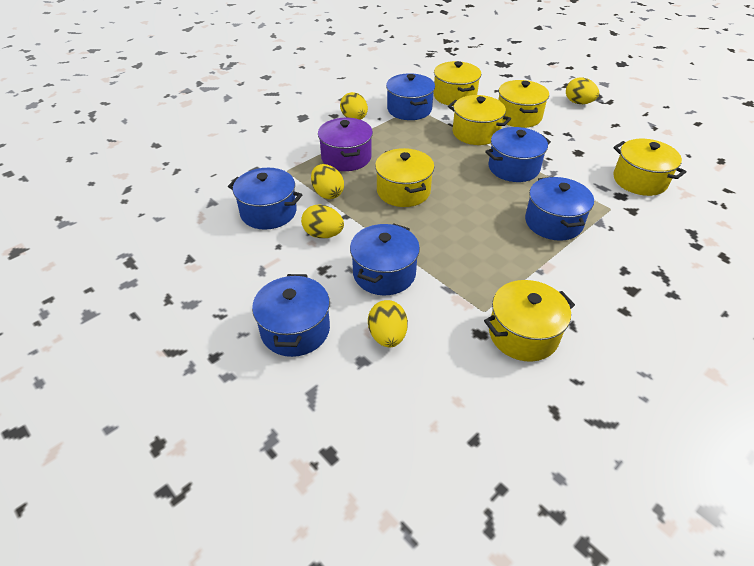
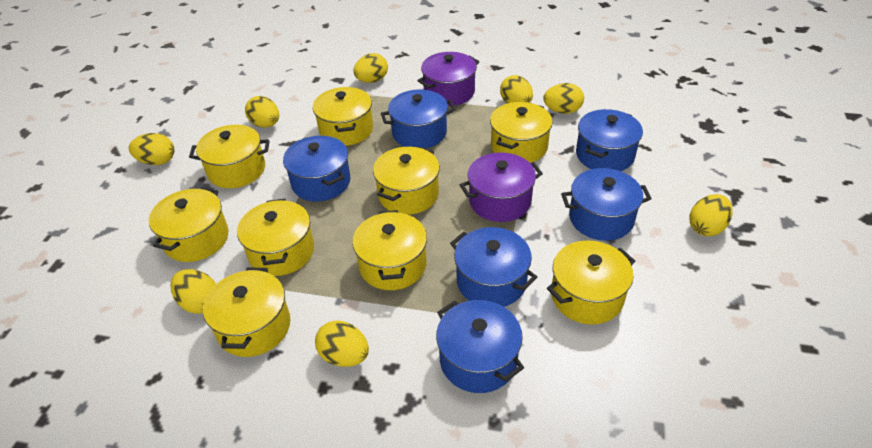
purple pot: 1 -> 2
yellow egg: 5 -> 8
yellow pot: 6 -> 9

